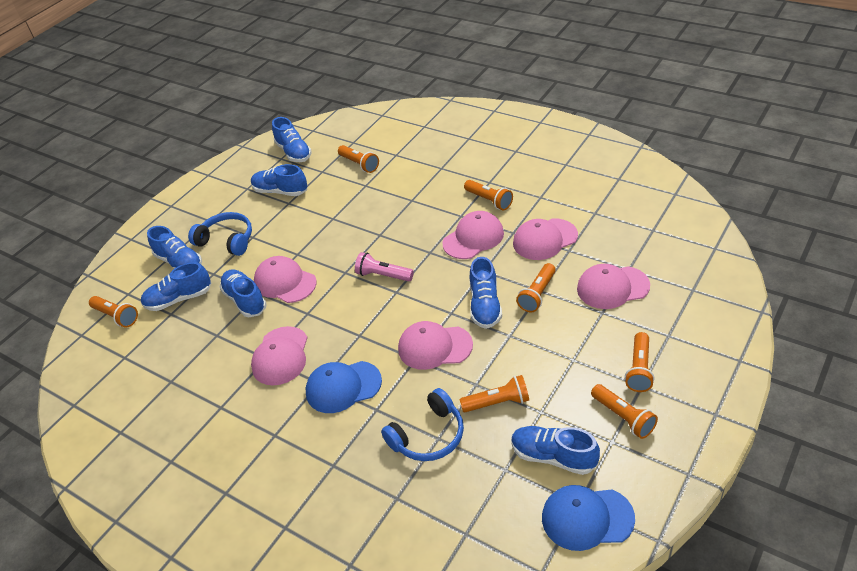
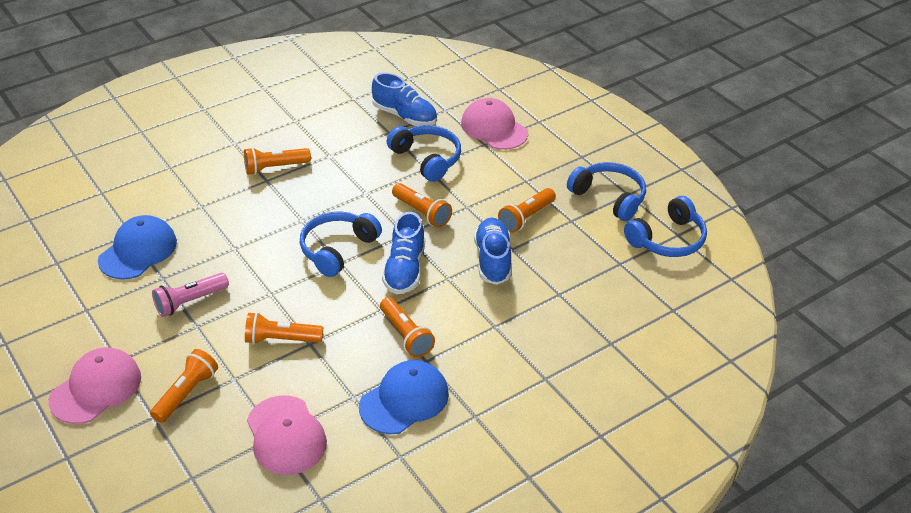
blue headphones: 2 -> 4
blue shoe: 7 -> 3
orange flashlight: 7 -> 6
pink cap: 6 -> 3

